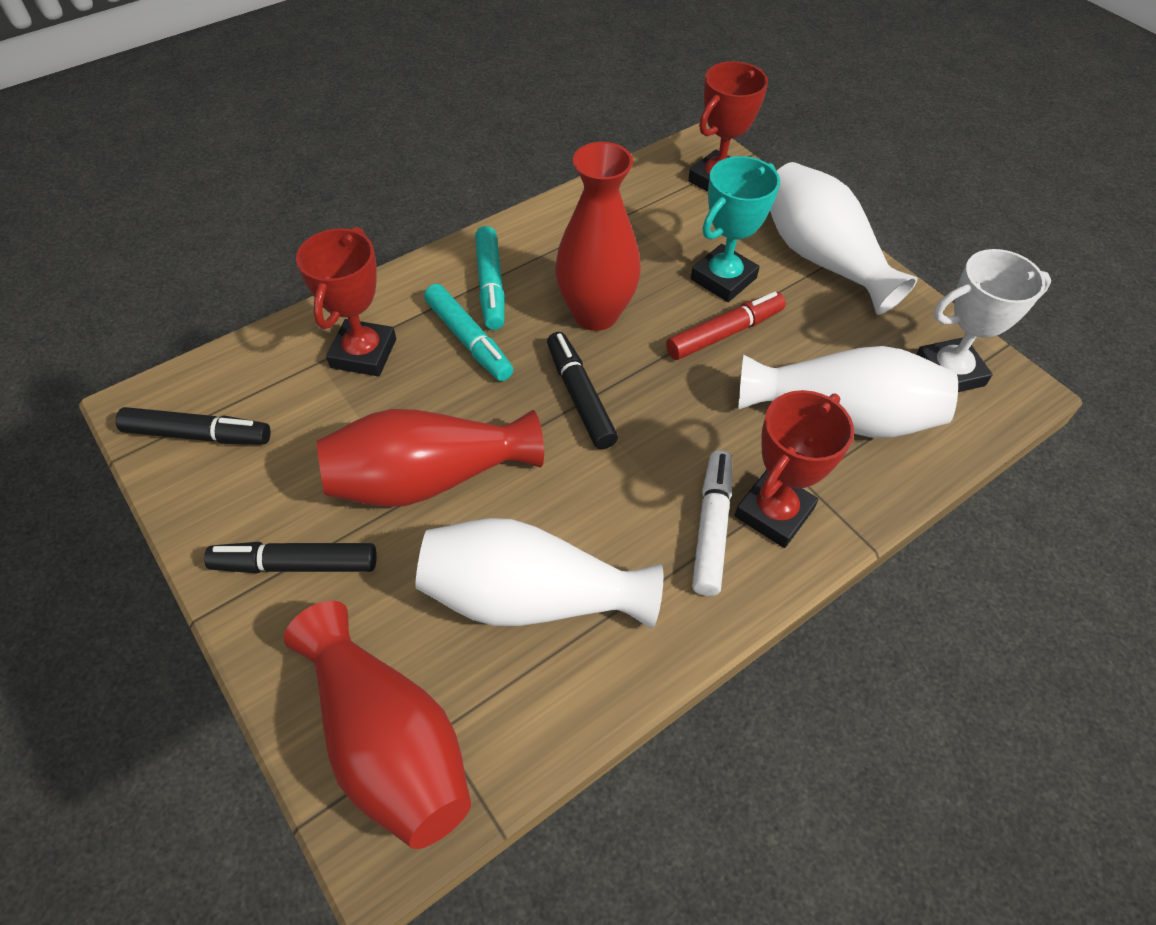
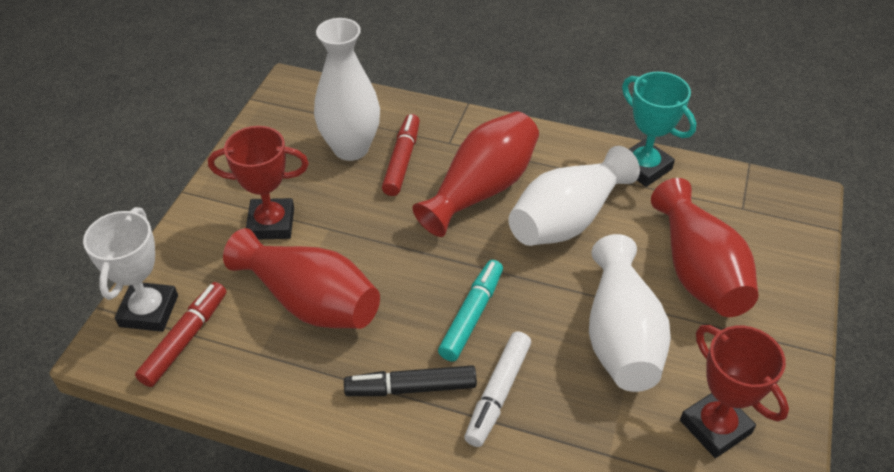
black marker: 3 -> 1
red marker: 1 -> 2
red trophy: 3 -> 2
turquoise marker: 2 -> 1

